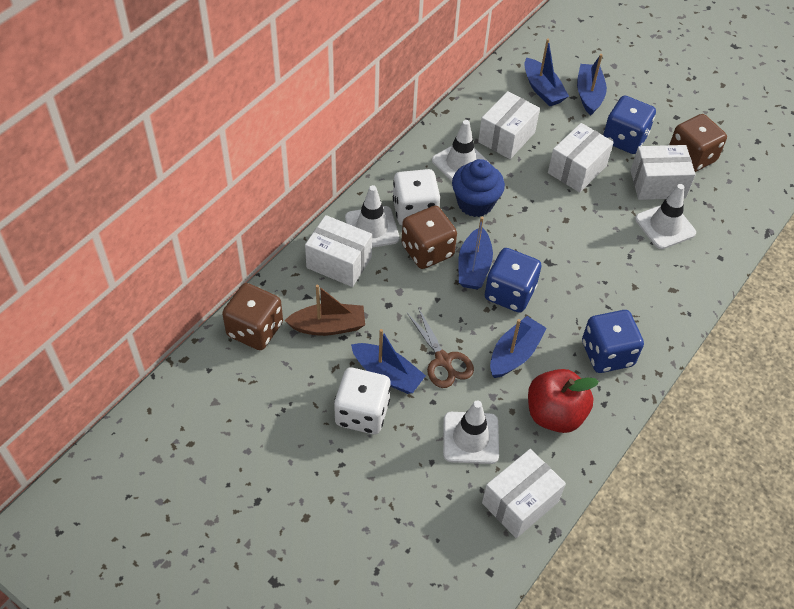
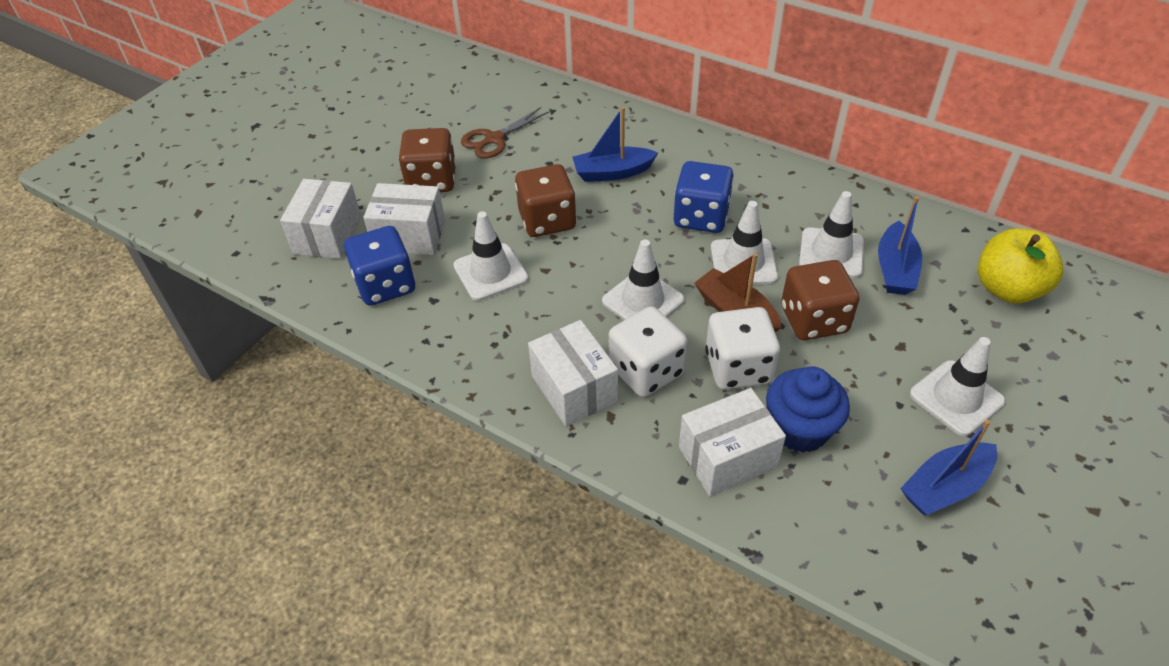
blue boat: 5 -> 3
blue dice: 3 -> 2
red apple: 1 -> 0
white box: 5 -> 4
white traffic cone: 4 -> 5
yellow apple: 0 -> 1

